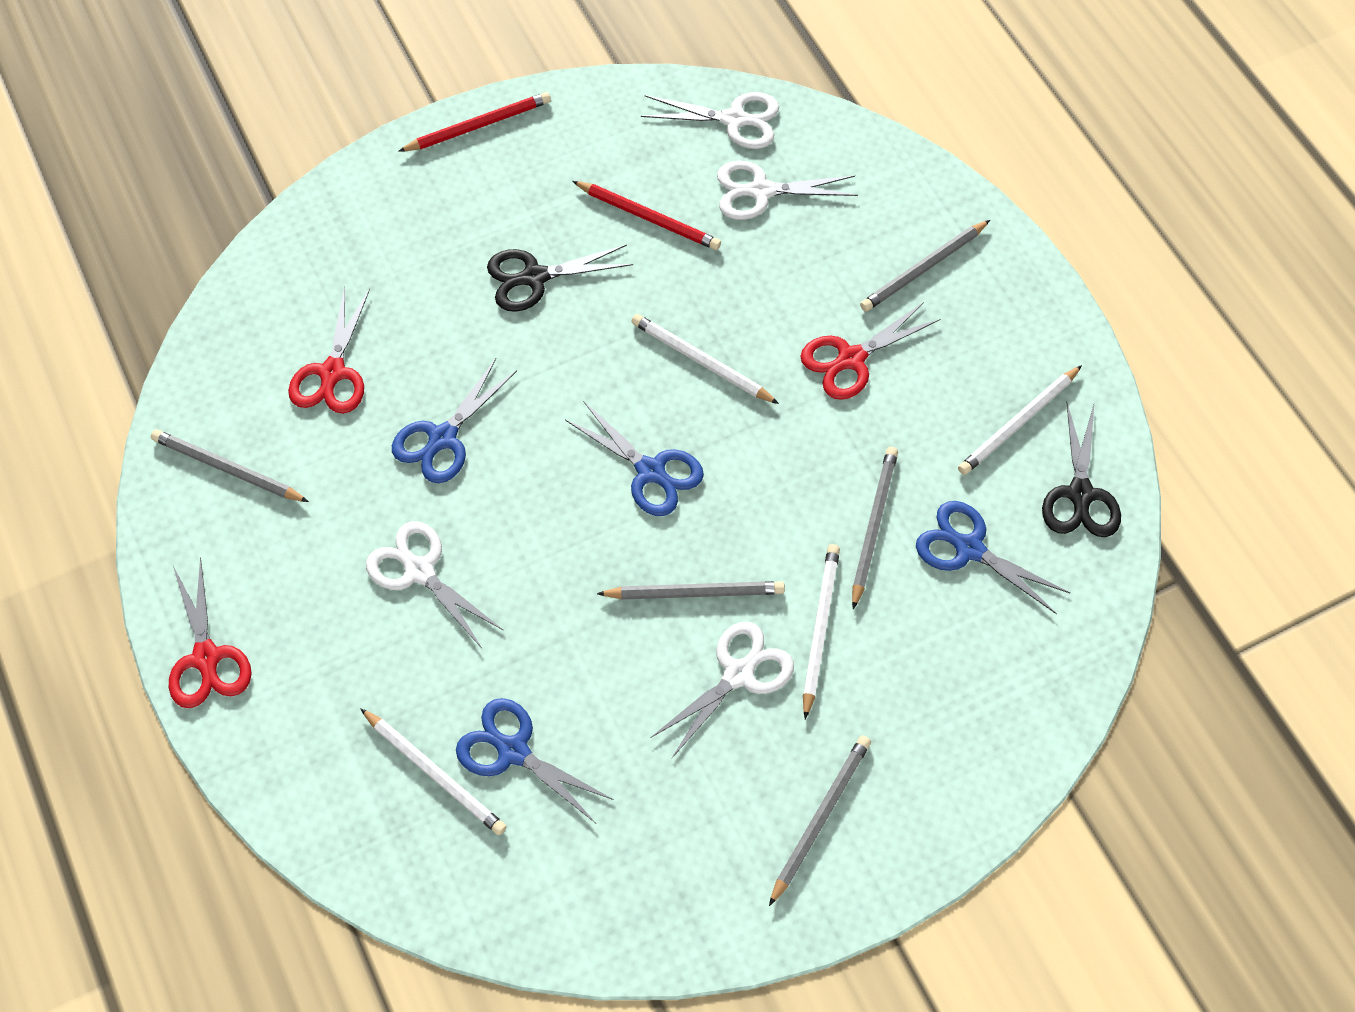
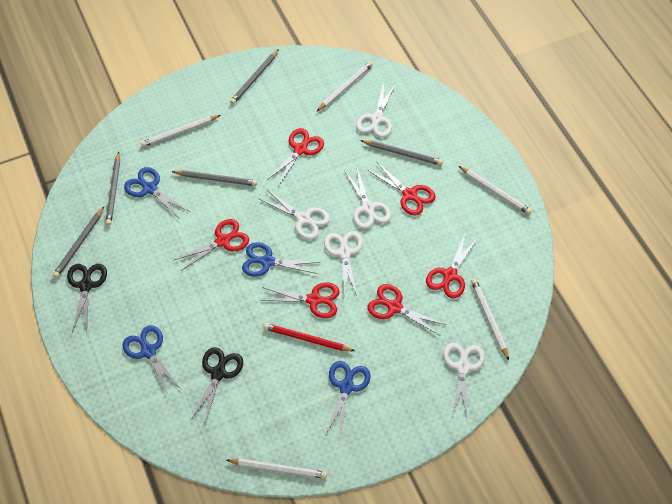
red pencil: 2 -> 1
red scissors: 3 -> 6
white pencil: 4 -> 5
white scissors: 4 -> 5

